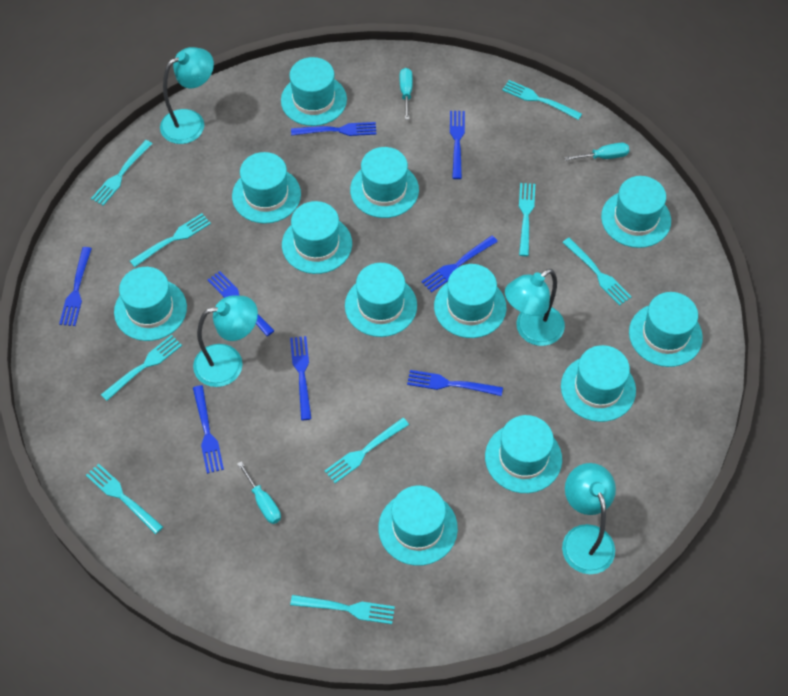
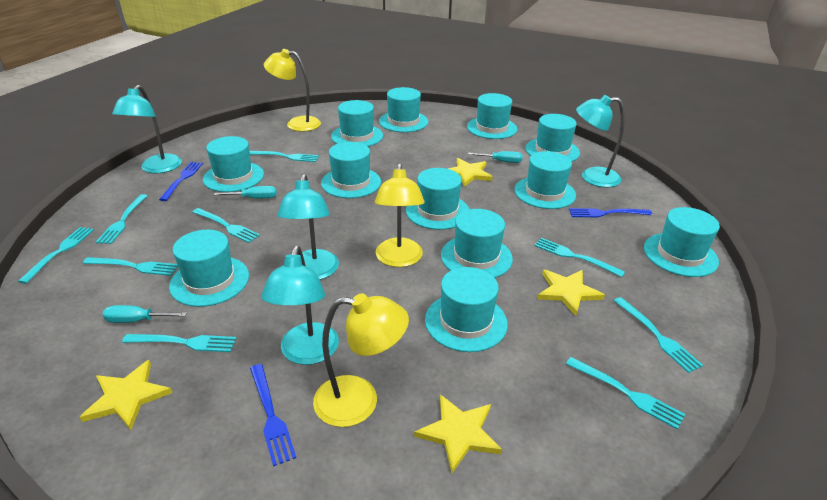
blue fork: 8 -> 3
yellow lamp: 0 -> 3
yellow star: 0 -> 4

